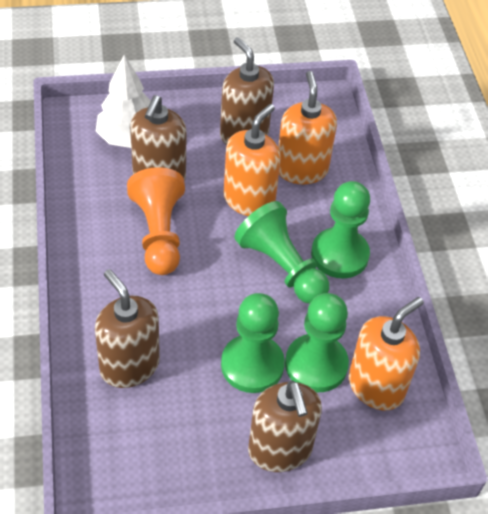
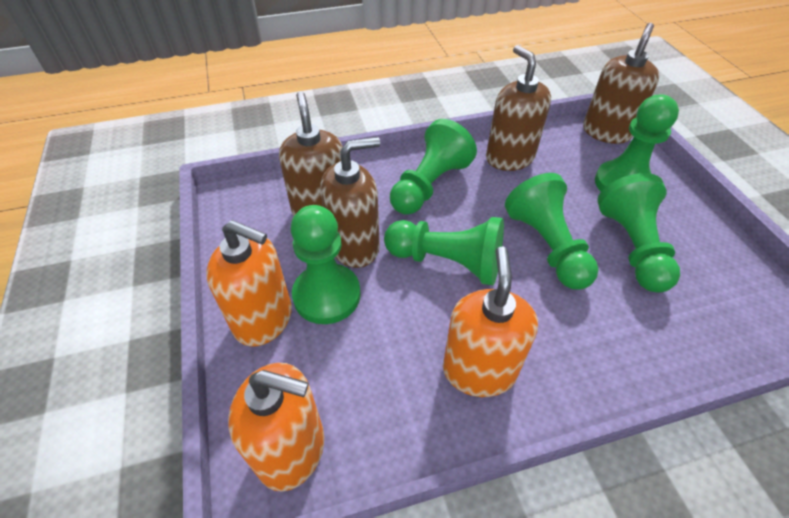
green pawn: 4 -> 6
orange pawn: 1 -> 0
white tree: 1 -> 0

